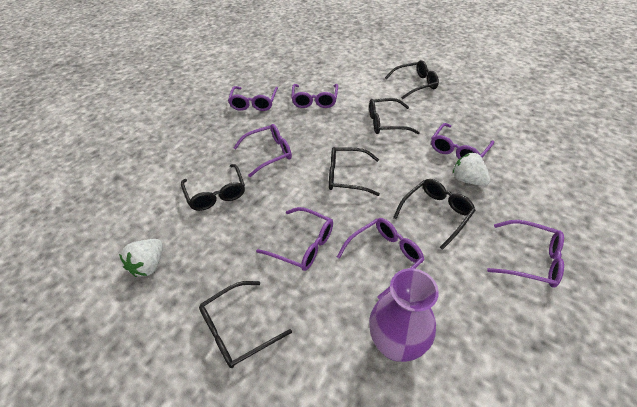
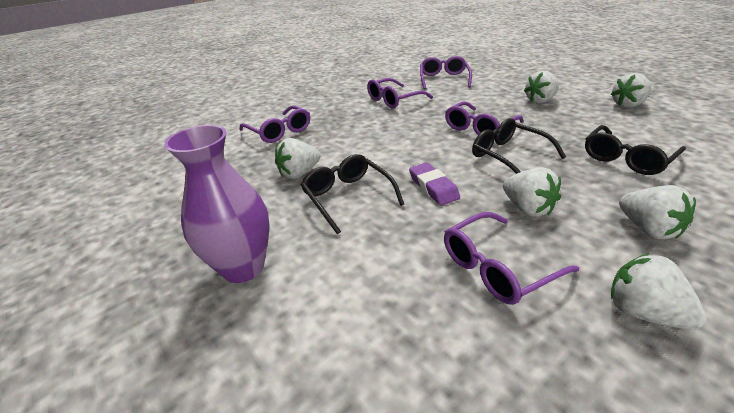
black glasses: 6 -> 3
purple eraser: 0 -> 1
purple glasses: 7 -> 5
white strawberry: 2 -> 6

